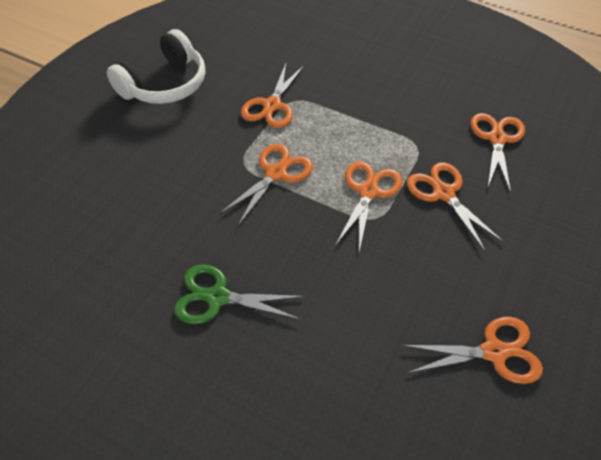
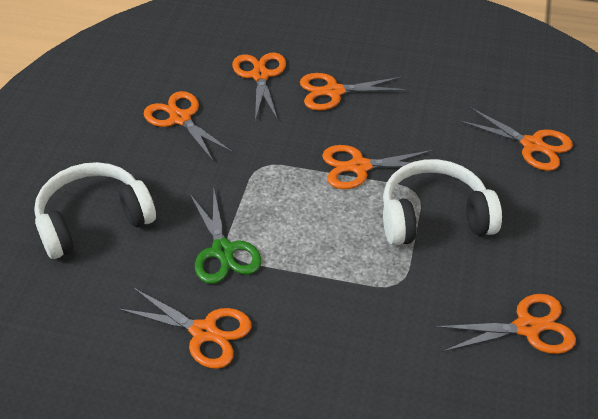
orange scissors: 6 -> 7
white headphones: 1 -> 2

